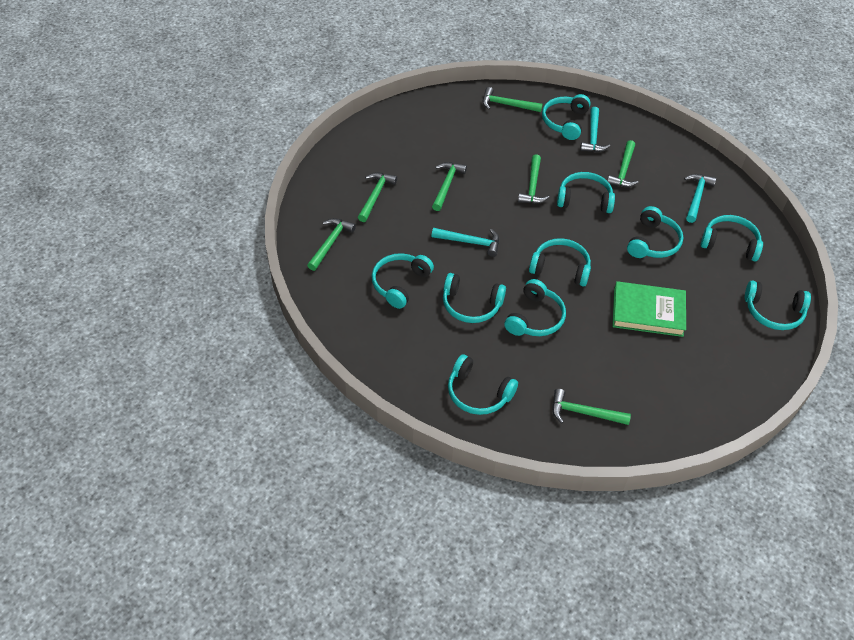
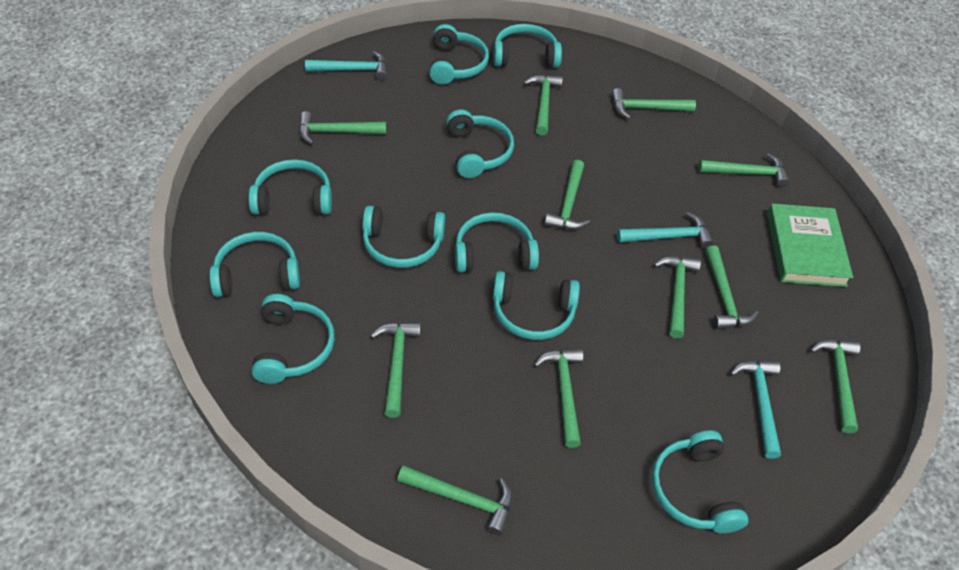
green hammer: 7 -> 11

